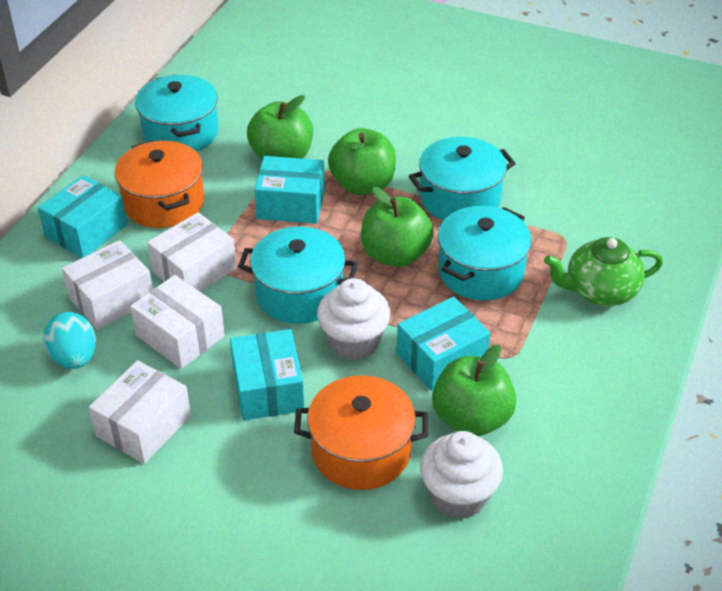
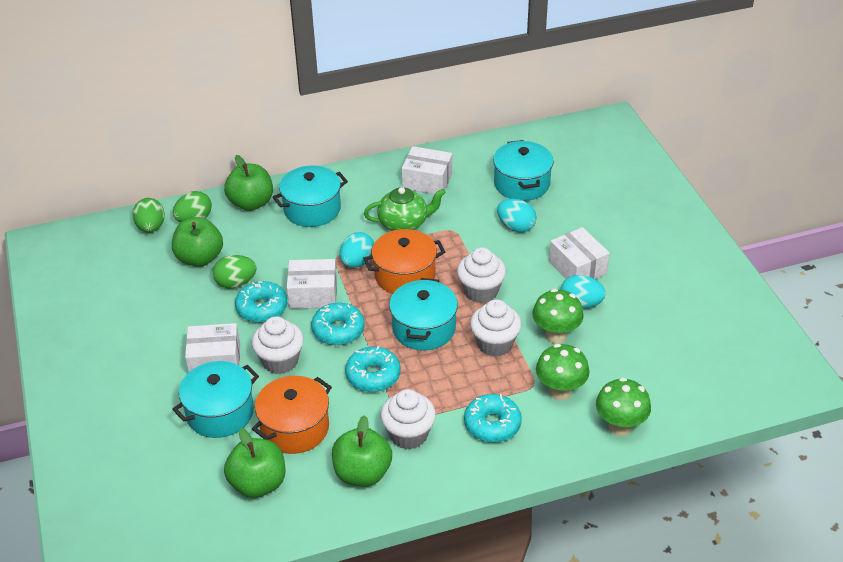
green egg: 0 -> 3
green mushroom: 0 -> 3
turquoise box: 4 -> 0
turquoise donut: 0 -> 4
turquoise egg: 1 -> 3
white cupcake: 2 -> 4

